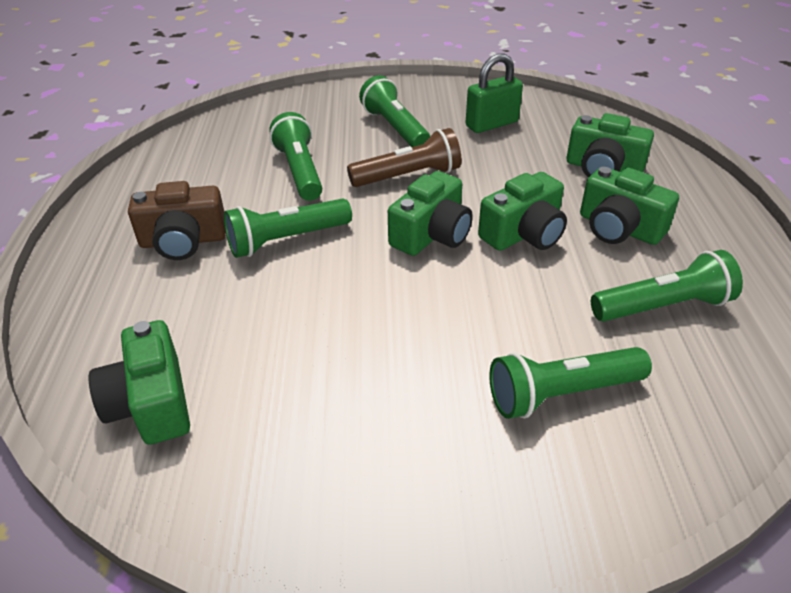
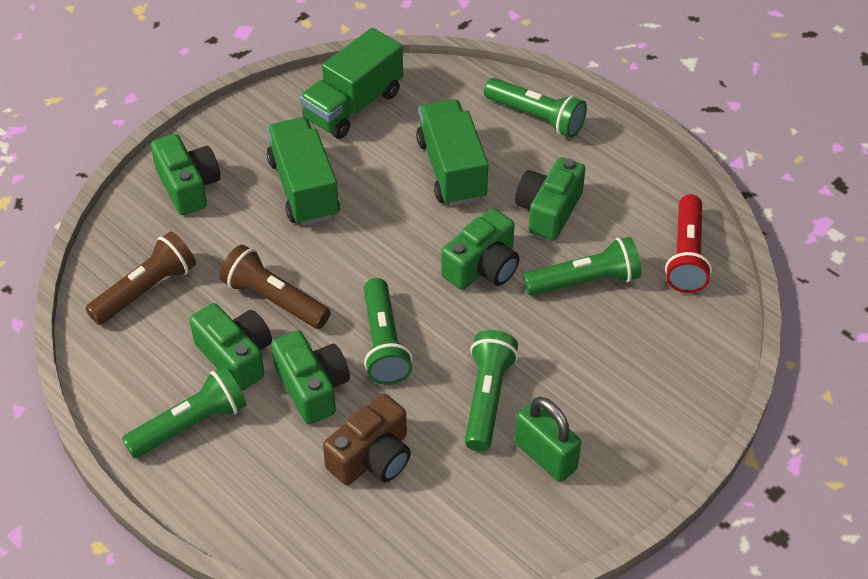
brown flashlight: 1 -> 2
green truck: 0 -> 3
red flashlight: 0 -> 1

